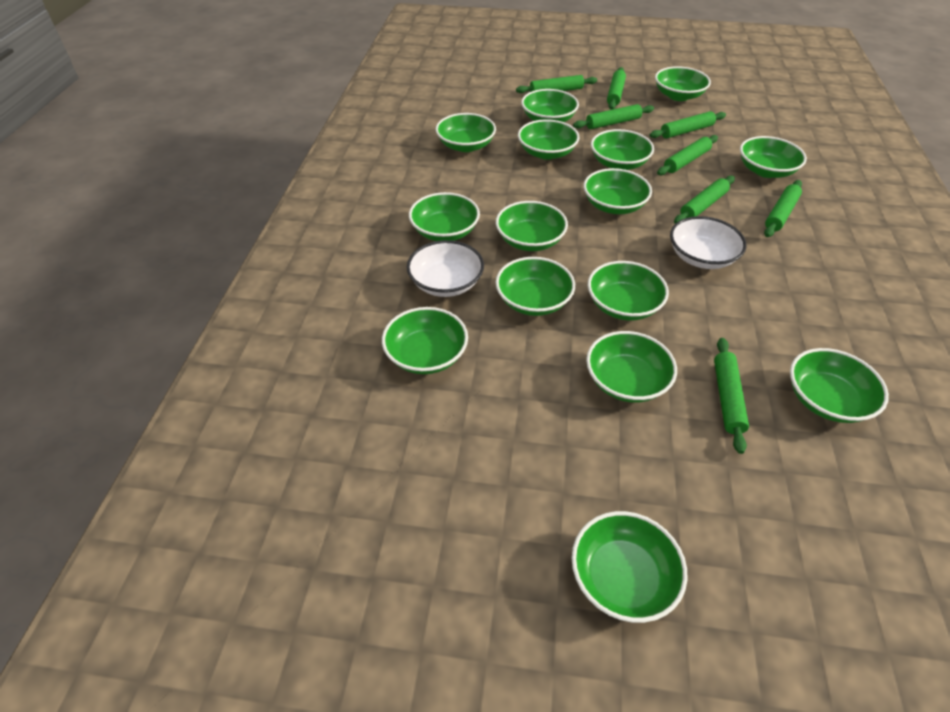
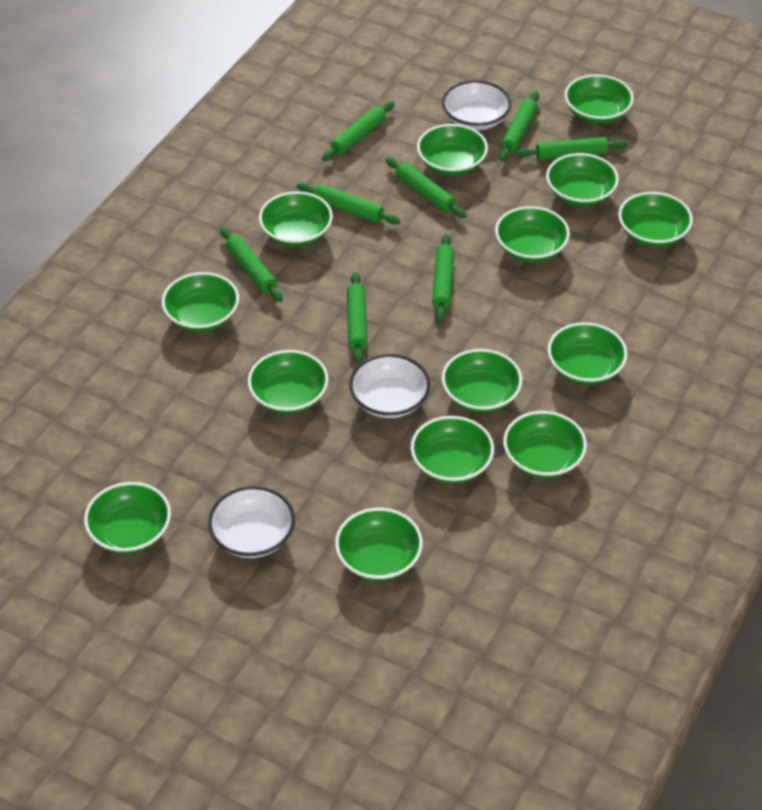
green bowl: 15 -> 14
white bowl: 2 -> 3

